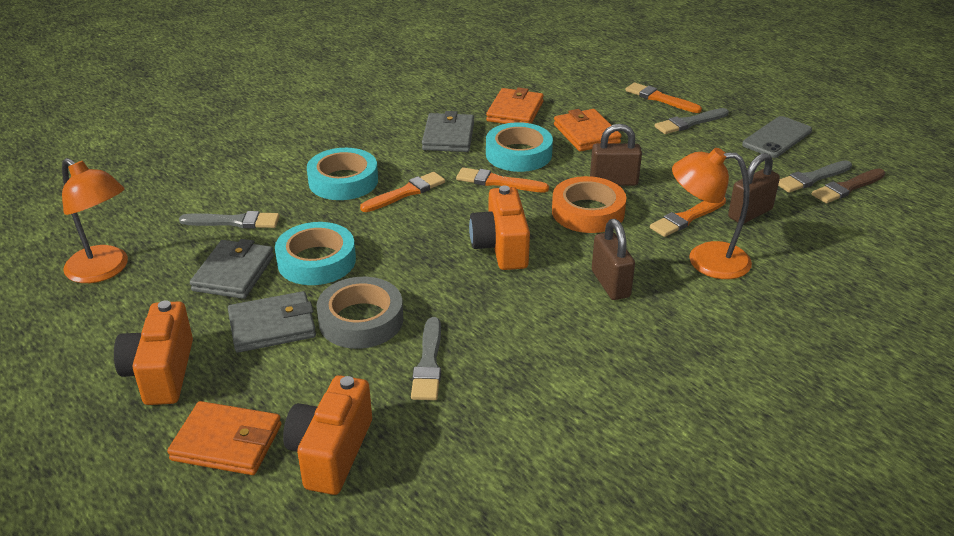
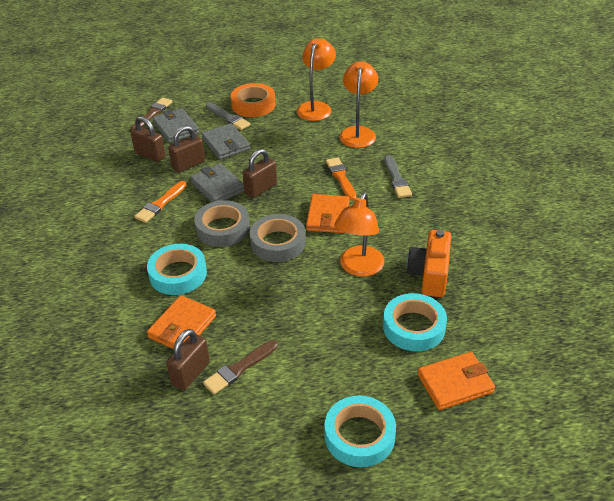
brown brush: 1 -> 2
brown padlock: 3 -> 4
grey brush: 4 -> 2
grey phone: 1 -> 0
grey tape: 1 -> 2
orange brush: 4 -> 2
orange camera: 3 -> 1
orange lamp: 2 -> 3

